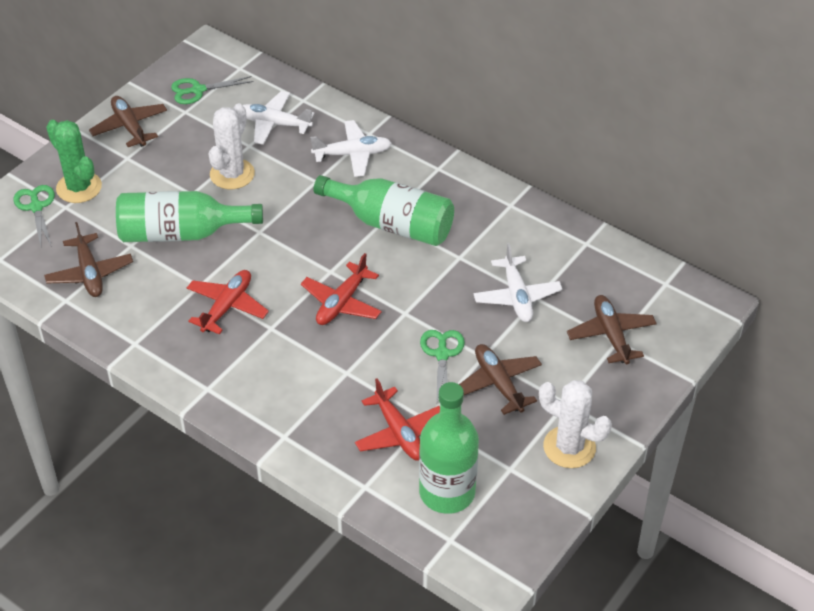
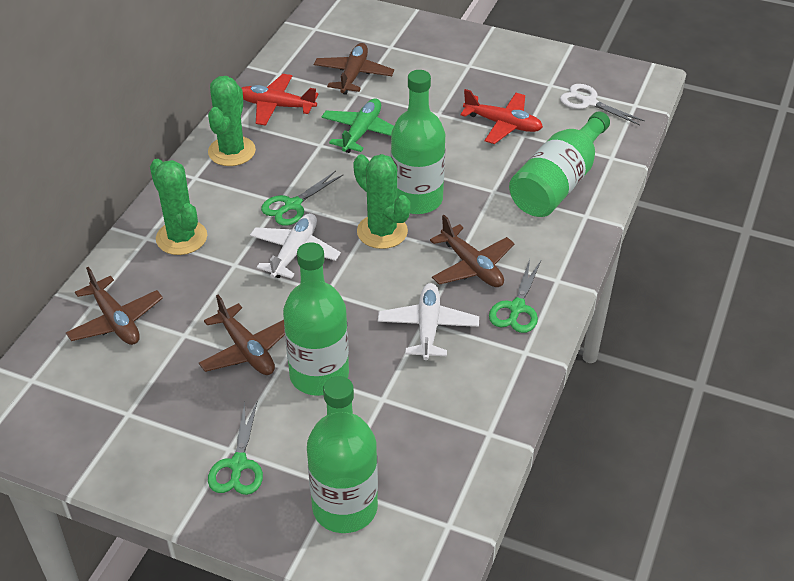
green bottle: 3 -> 4
green cactus: 1 -> 3
green plane: 0 -> 1
red plane: 3 -> 2
white cactus: 2 -> 0
white plane: 3 -> 2
white scissors: 0 -> 1

